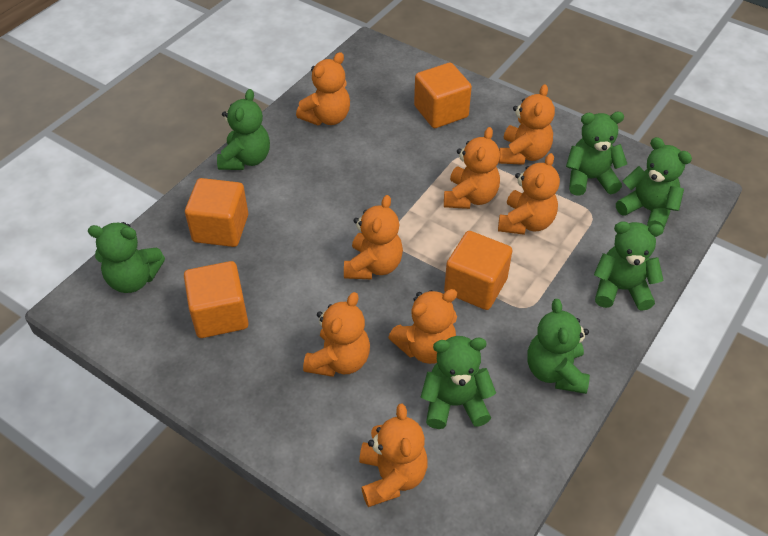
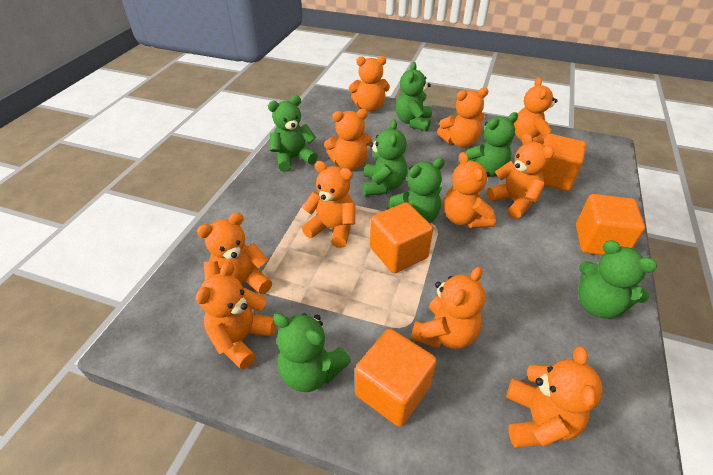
orange teddy bear: 8 -> 11

